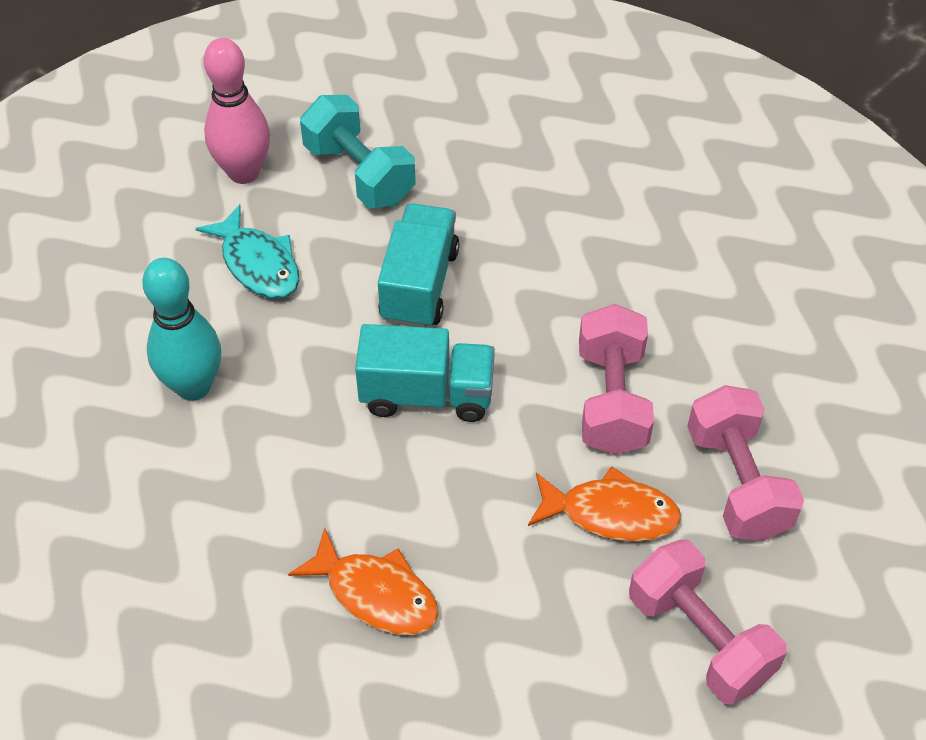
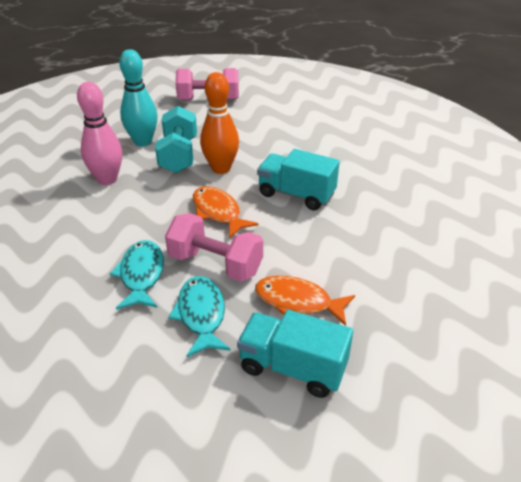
orange bowling pin: 0 -> 1
pink dumbbell: 3 -> 2
turquoise fish: 1 -> 2

